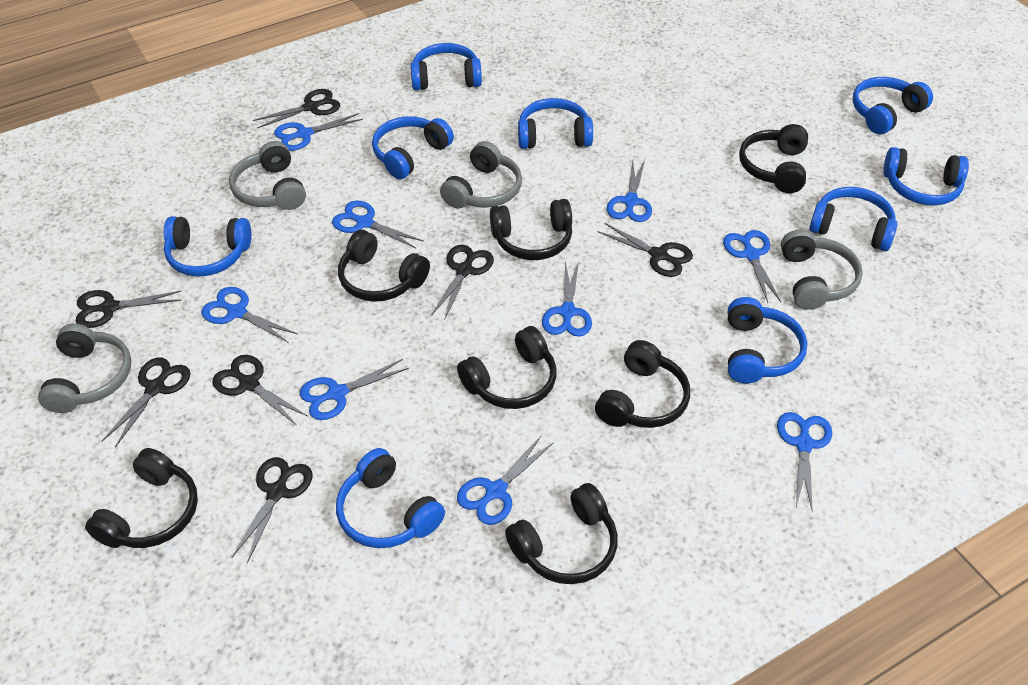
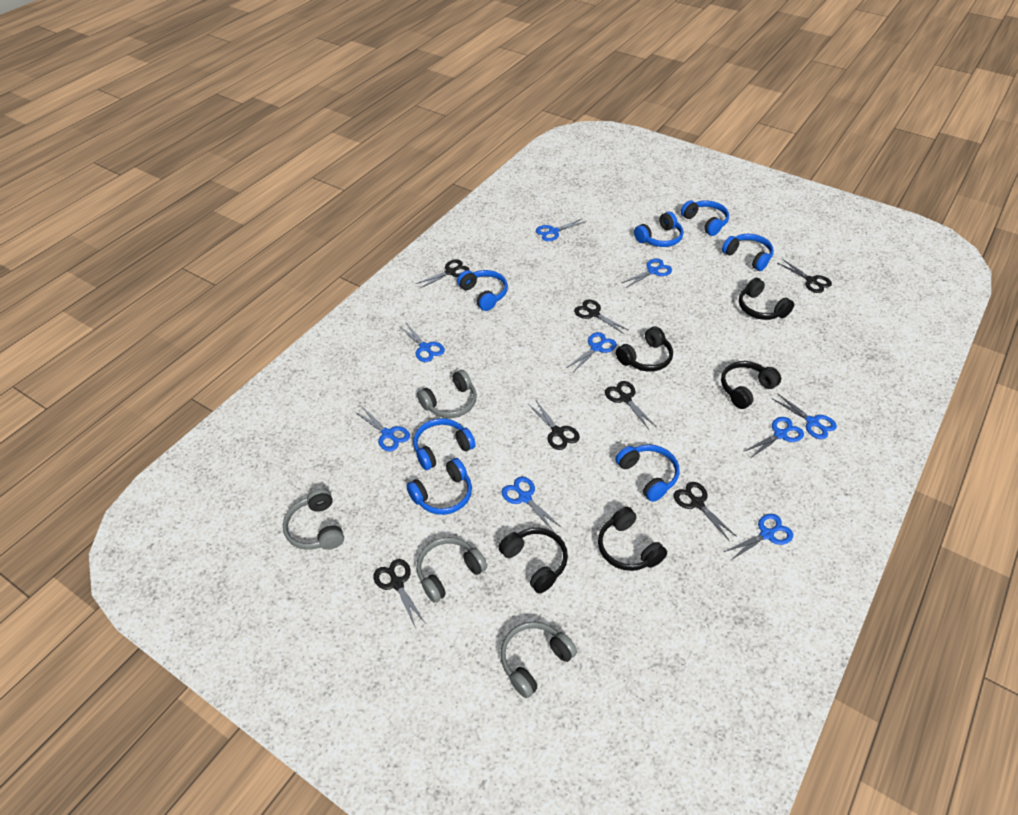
black headphones: 7 -> 5
blue headphones: 9 -> 7

